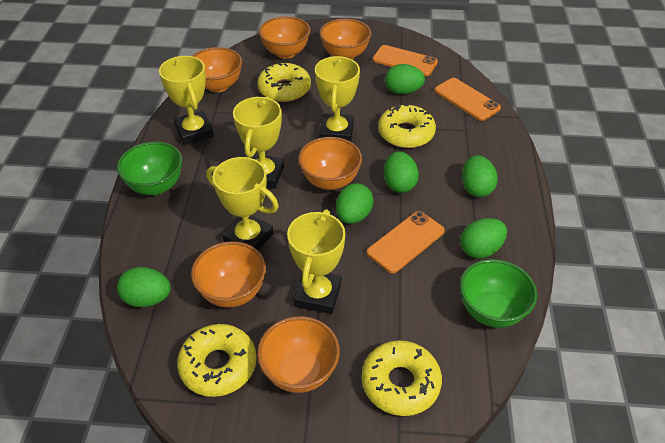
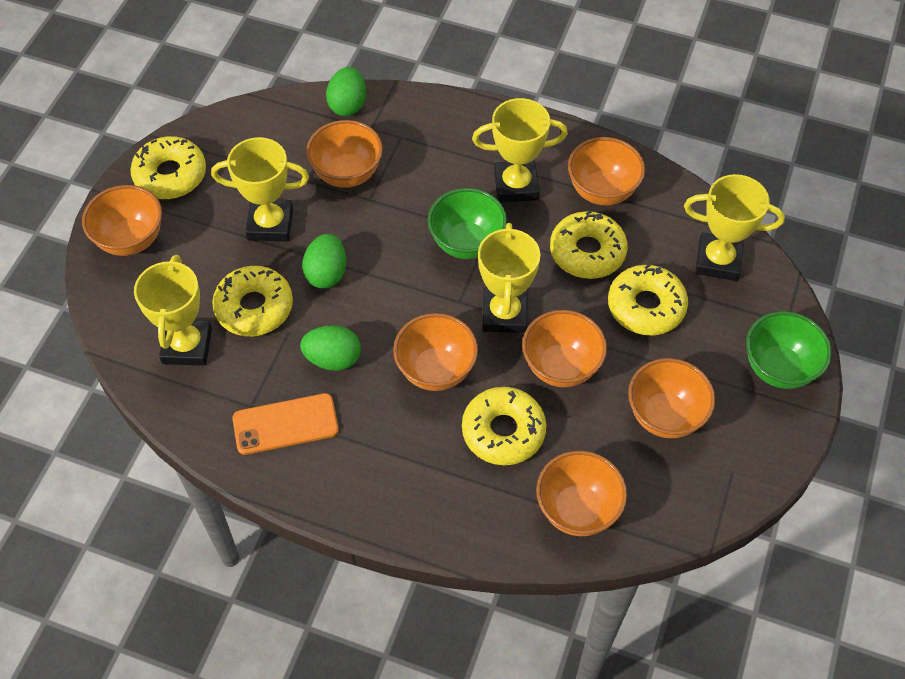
green egg: 6 -> 3
orange bowl: 6 -> 7
orange phone: 3 -> 1
yellow donut: 4 -> 5

